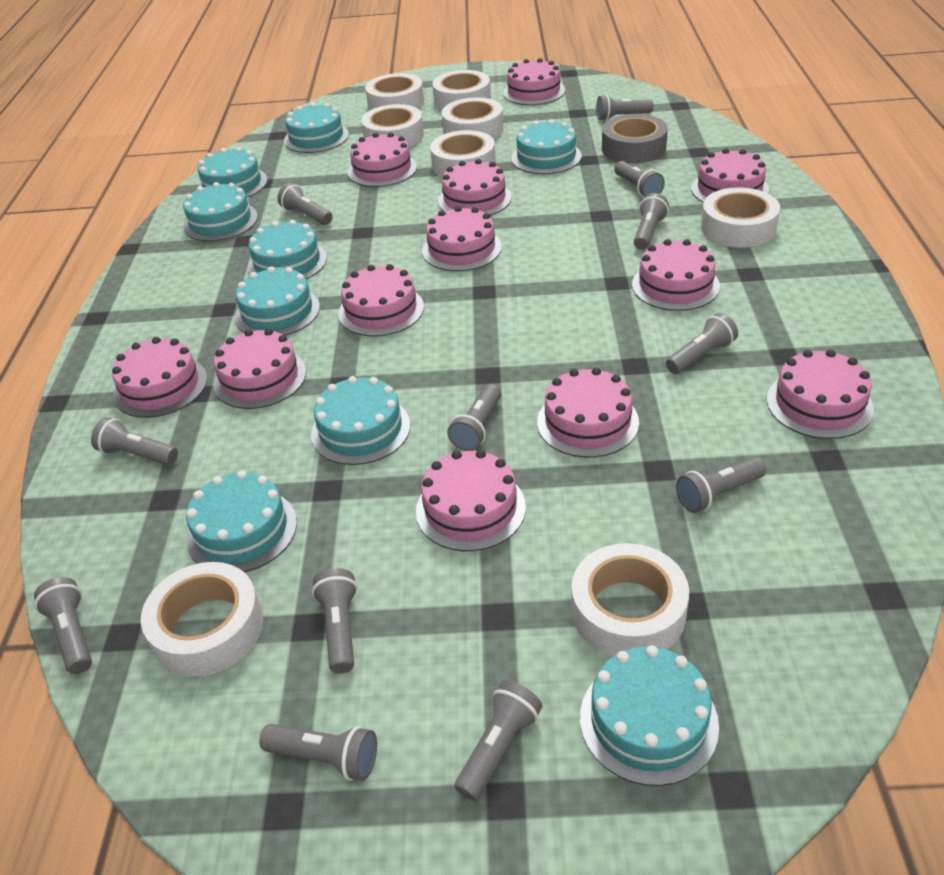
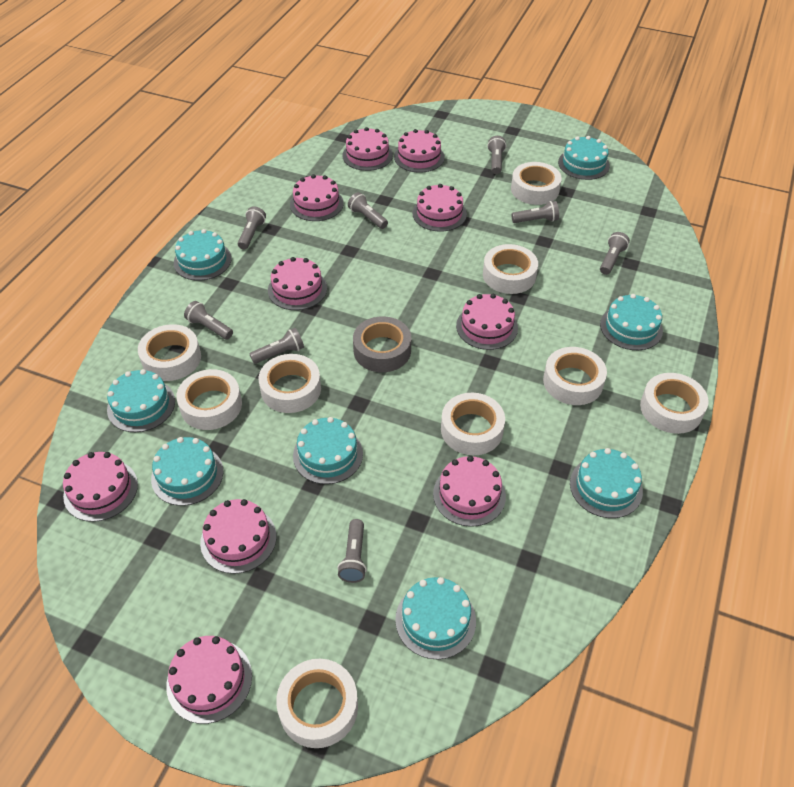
grey flashlight: 12 -> 8
pink cake: 12 -> 10
turquoise cake: 9 -> 8
white tape: 8 -> 9

